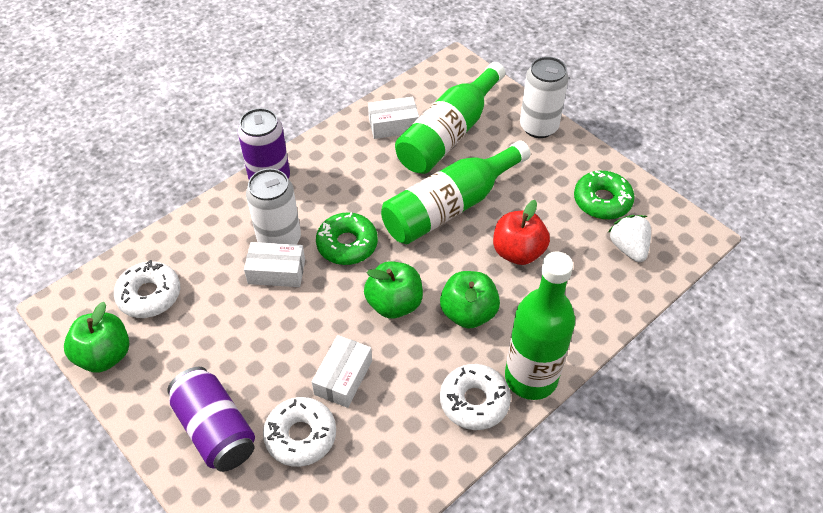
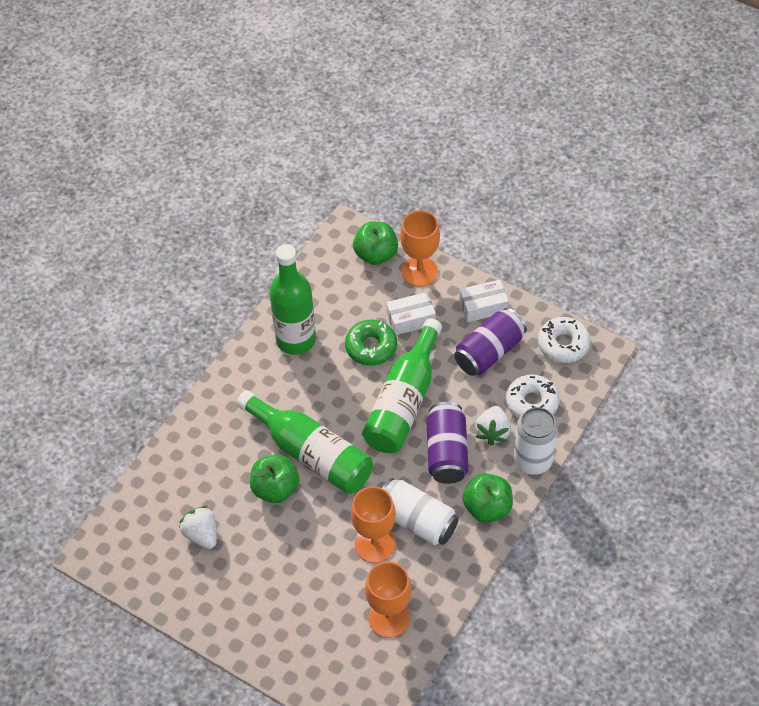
green donut: 2 -> 1
orange goblet: 0 -> 3
red apple: 1 -> 0
white box: 3 -> 2
white donut: 3 -> 2
white strawberry: 1 -> 2

